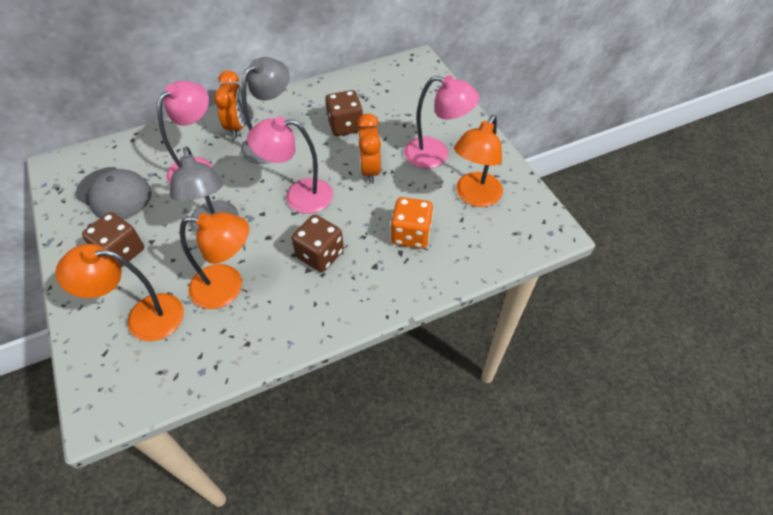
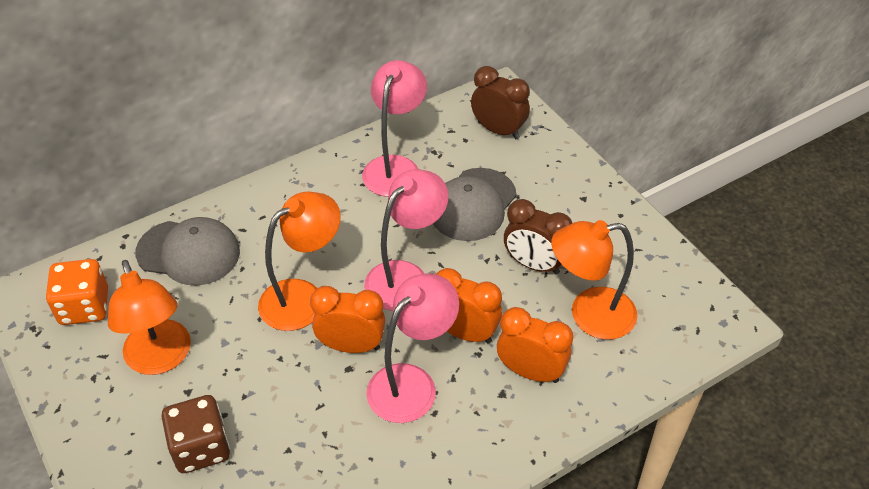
brown clock: 0 -> 2
brown dice: 3 -> 1
grey cap: 1 -> 2
grey lamp: 2 -> 0
orange clock: 2 -> 3

